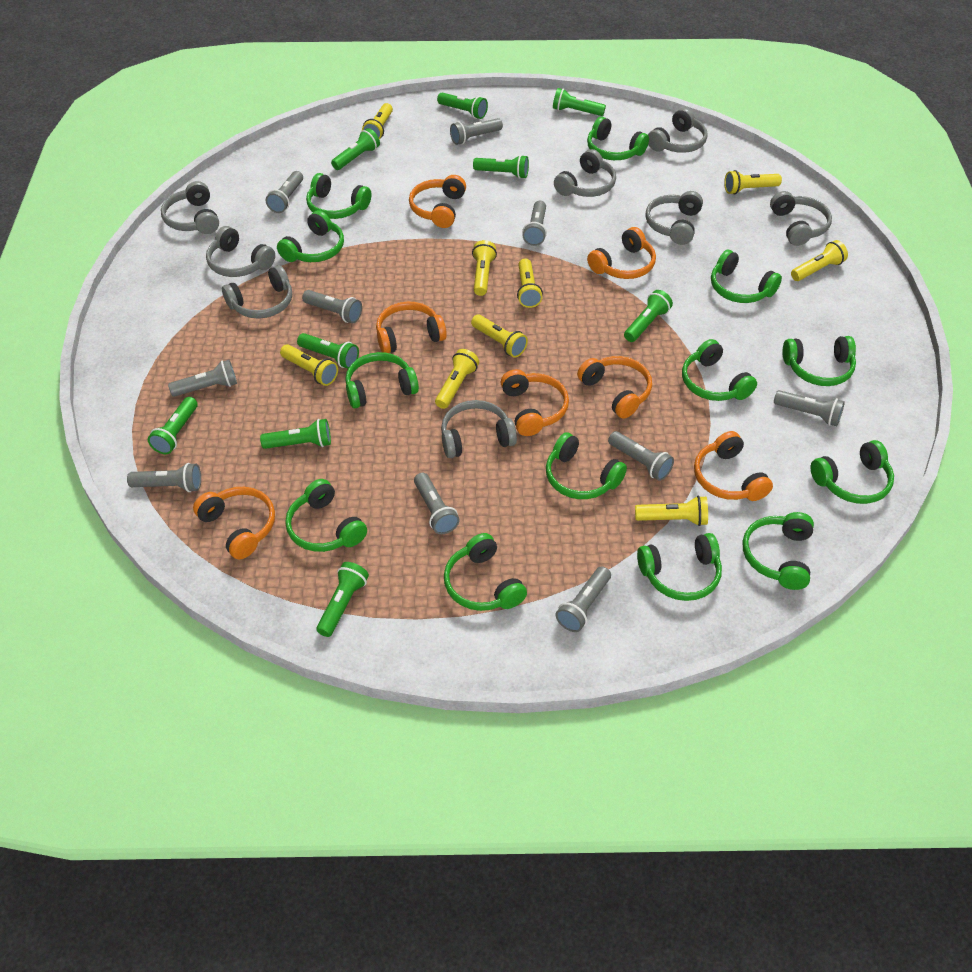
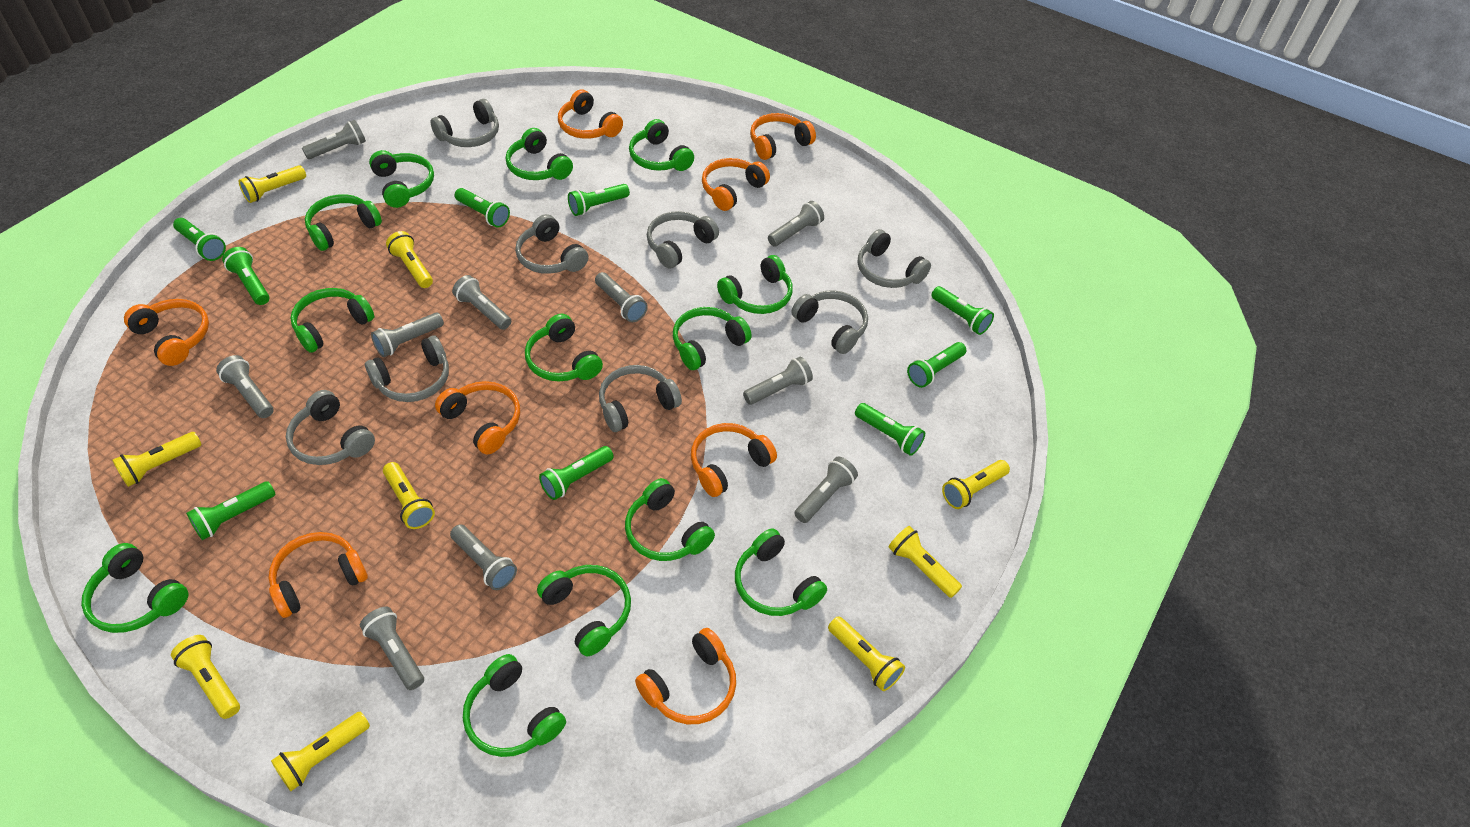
orange headphones: 7 -> 8

